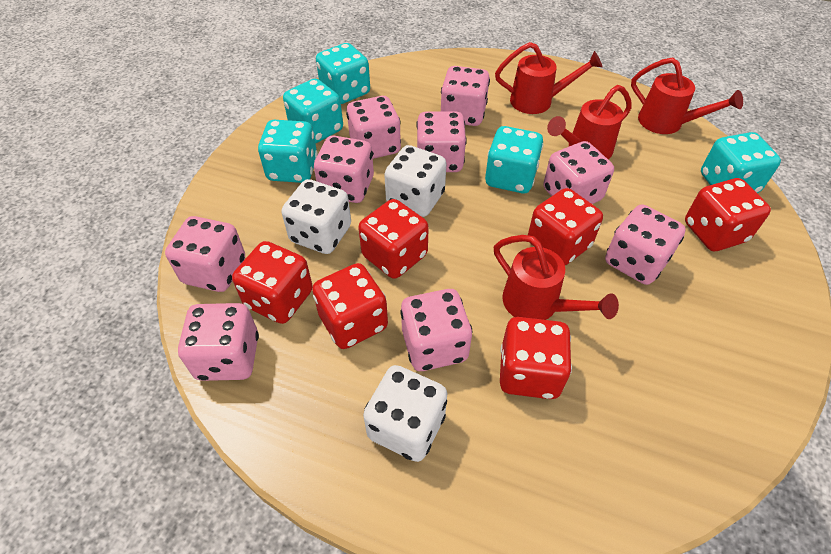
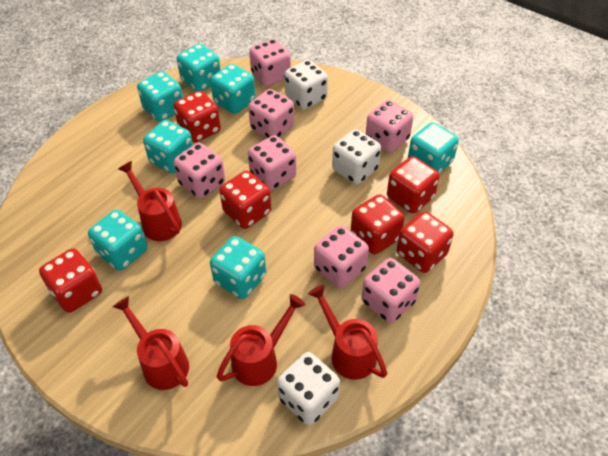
pink dice: 9 -> 7
turquoise dice: 5 -> 7

